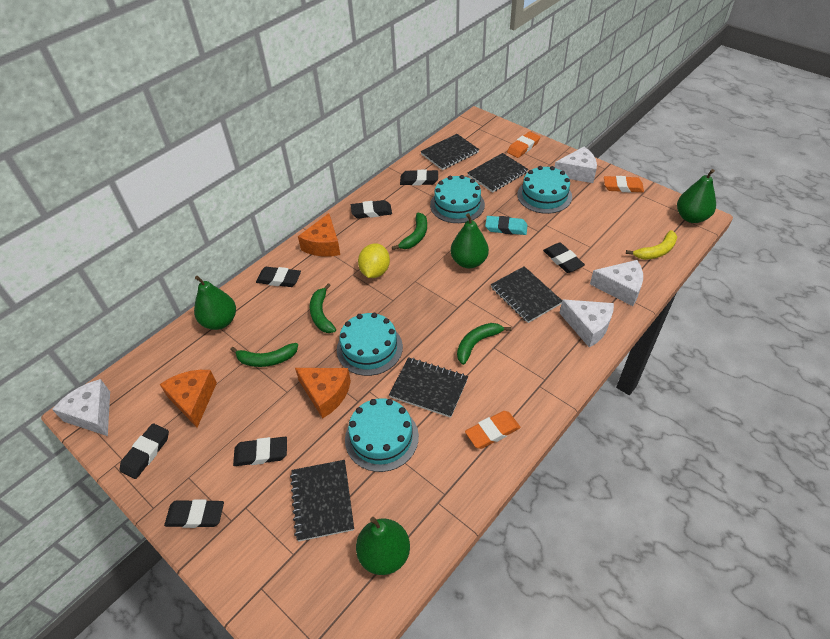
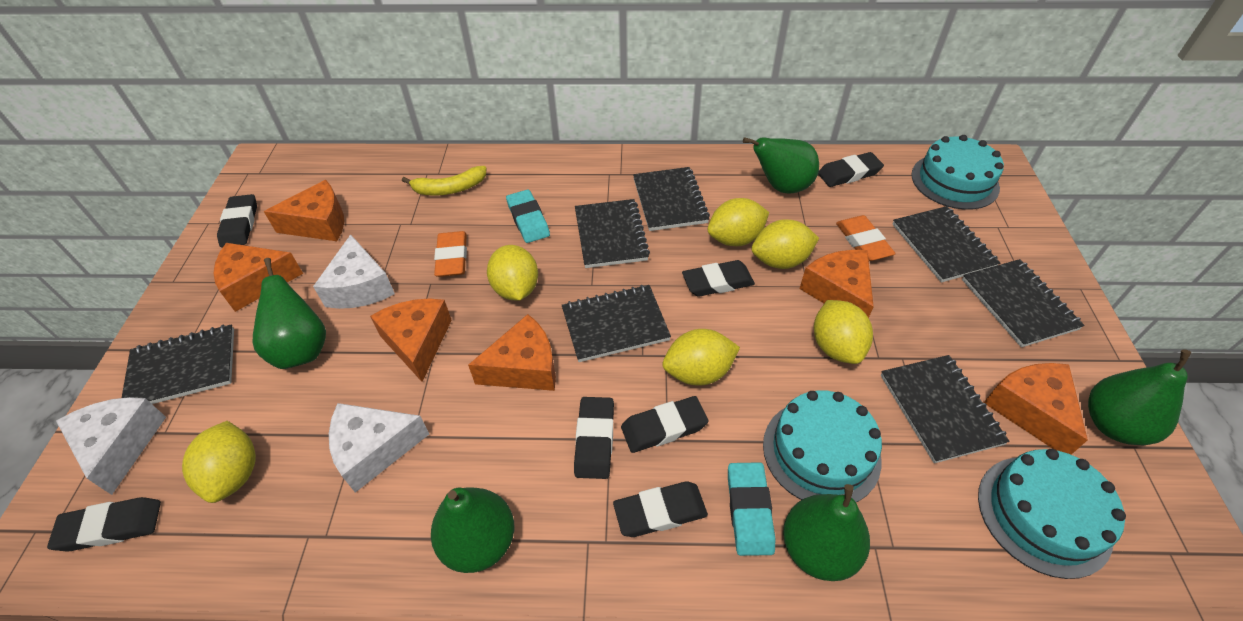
black notebook: 5 -> 7
green banana: 4 -> 0
green pear: 4 -> 5
orange cheese: 3 -> 6
orange eraser: 3 -> 2
turquoise cake: 4 -> 3
turquoise eraser: 1 -> 2
white cheese: 4 -> 3
yellow lemon: 1 -> 6

